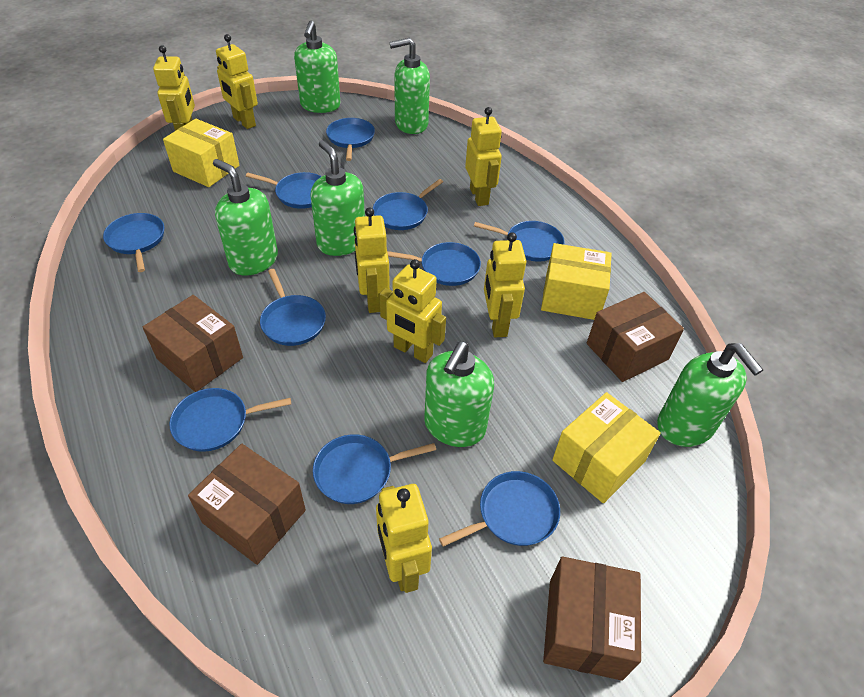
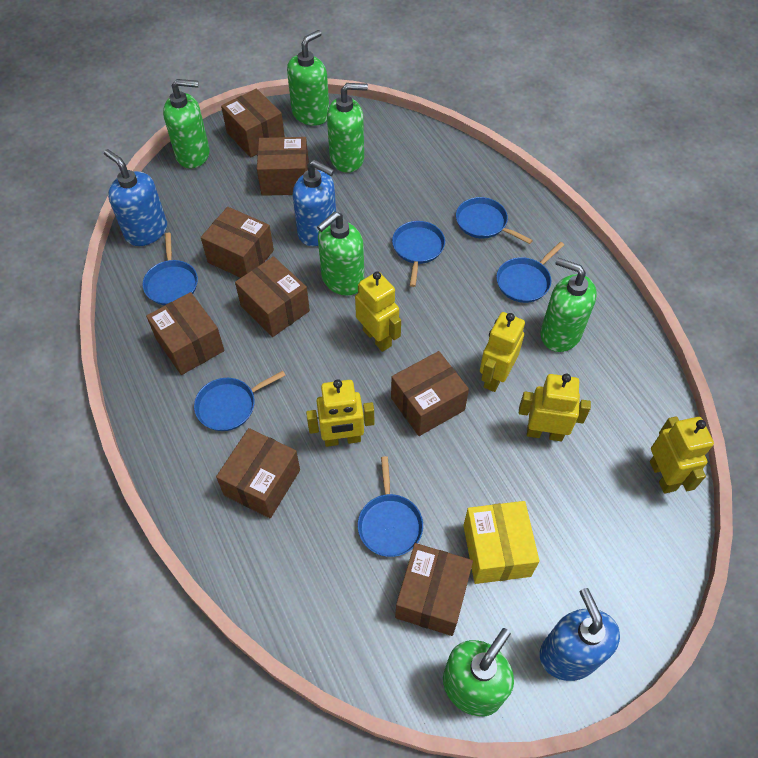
blue pan: 10 -> 6
blue soap dispenser: 0 -> 3
brown box: 4 -> 8
yellow box: 3 -> 1
yellow robot: 7 -> 5

